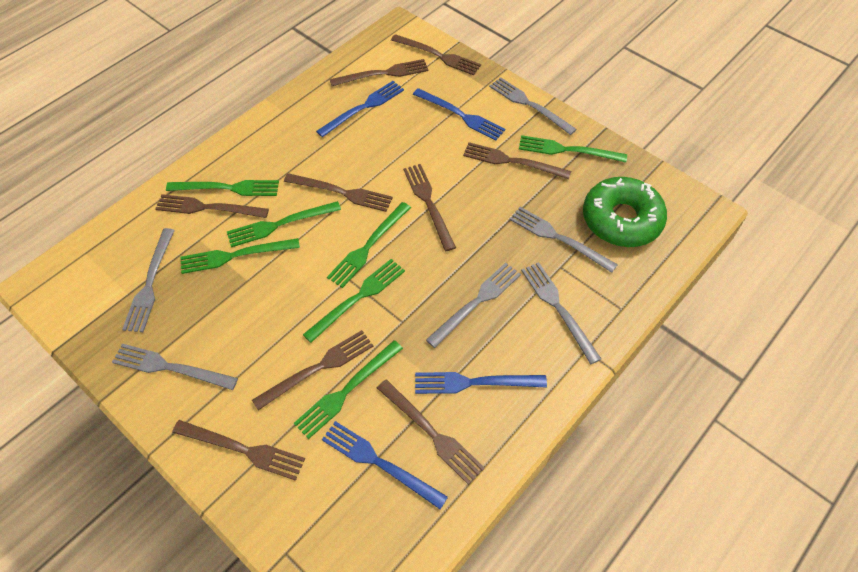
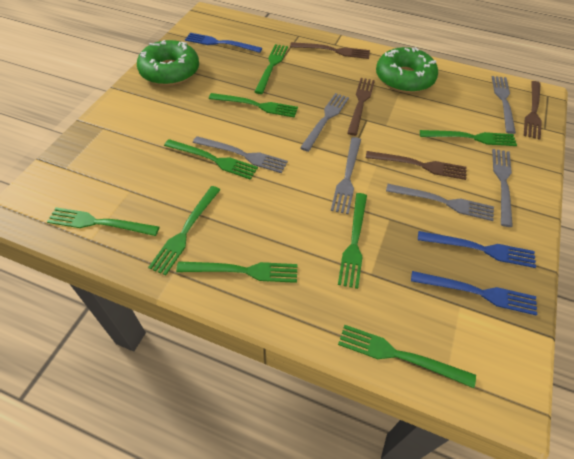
blue fork: 4 -> 3
brown fork: 9 -> 4
green donut: 1 -> 2
green fork: 7 -> 9

